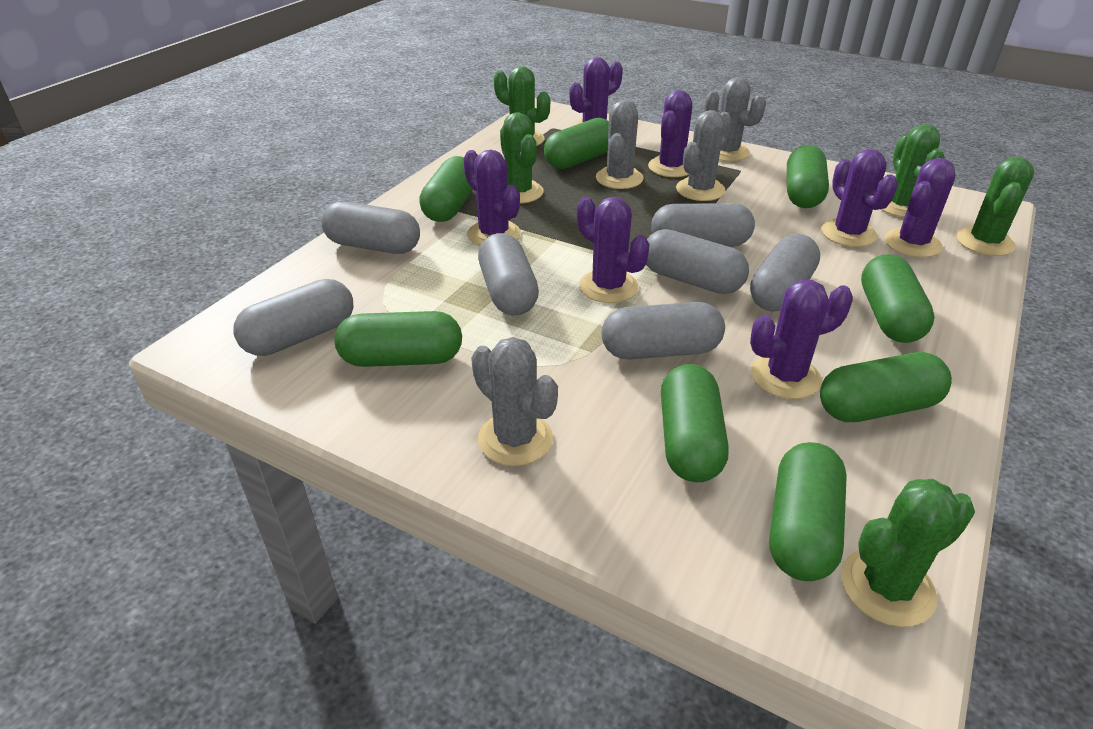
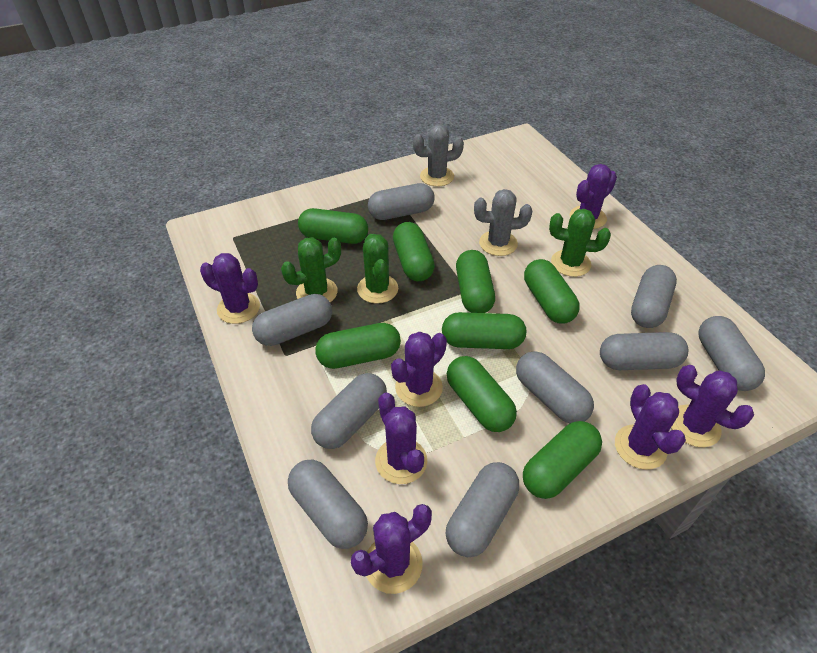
green cactus: 5 -> 3
grey cactus: 4 -> 2
grey capsule: 7 -> 9

